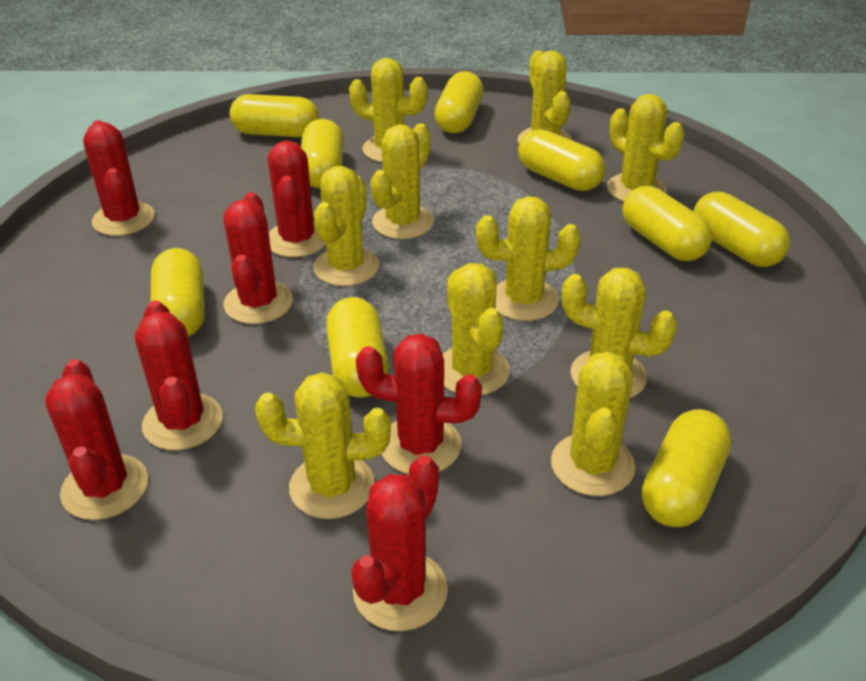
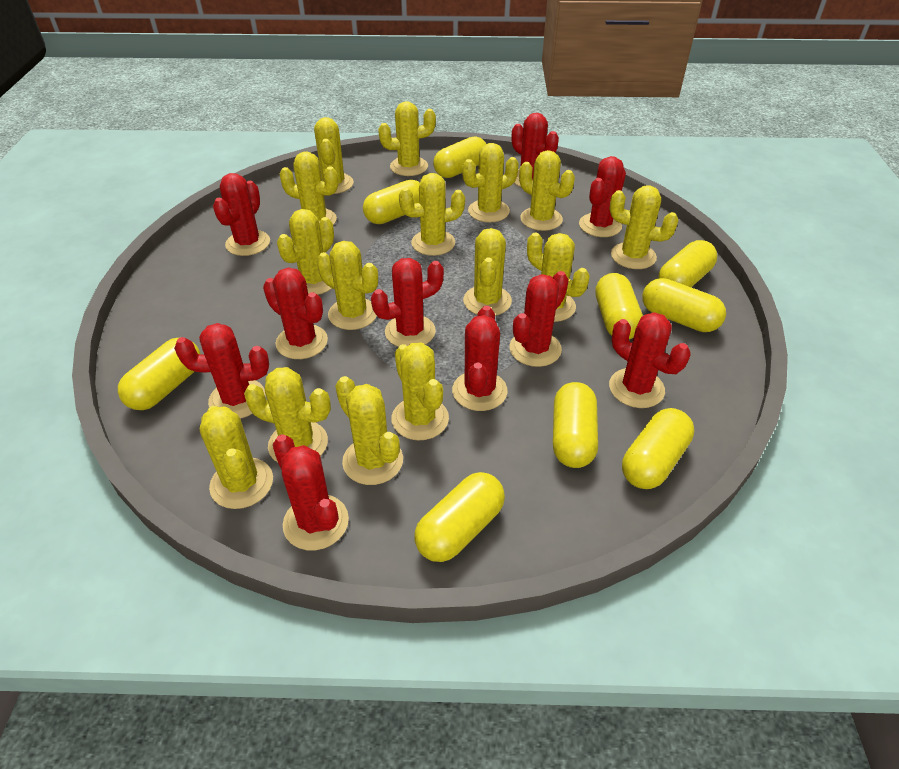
red cactus: 7 -> 10
yellow cactus: 10 -> 15

